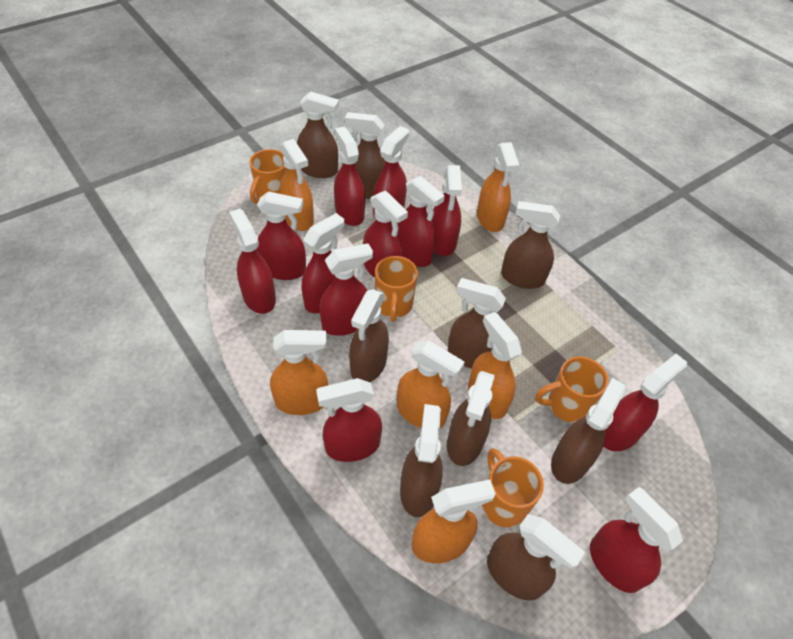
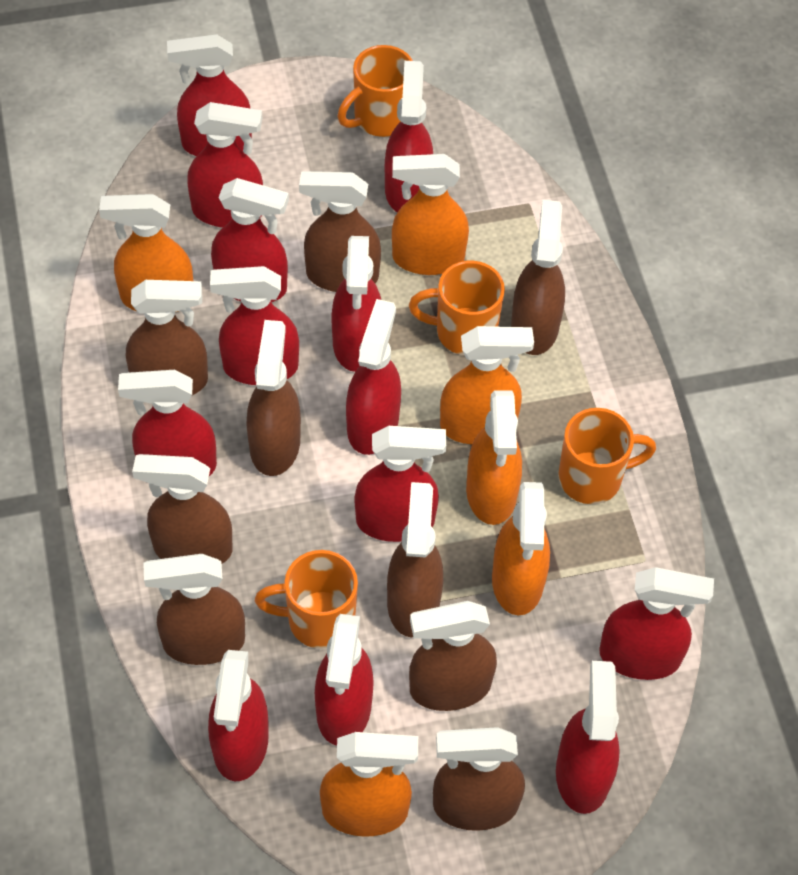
red spray bottle: 12 -> 13

